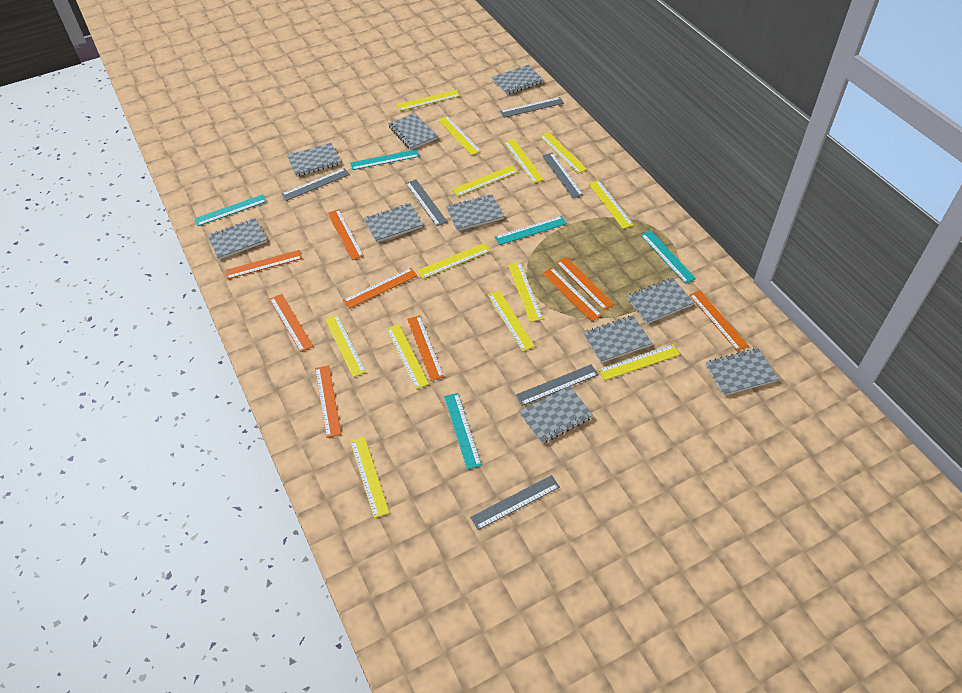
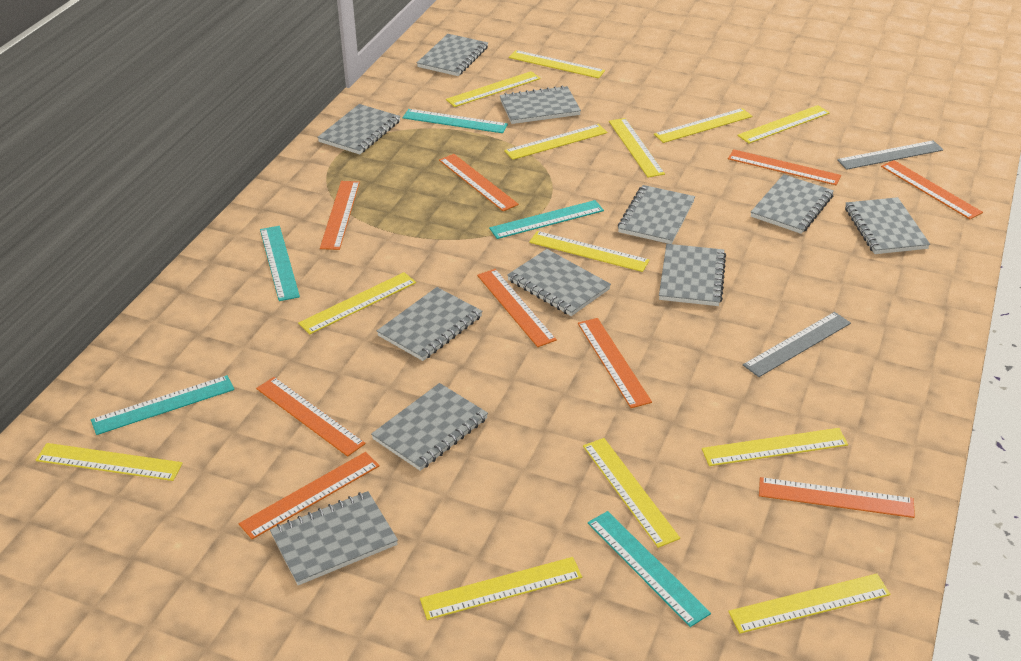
grey notebook: 10 -> 11
grey ruler: 6 -> 2

